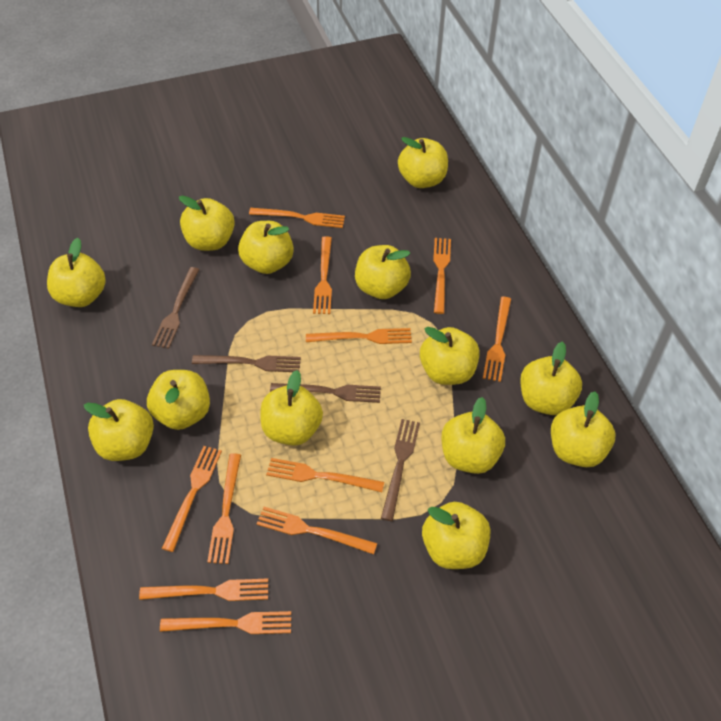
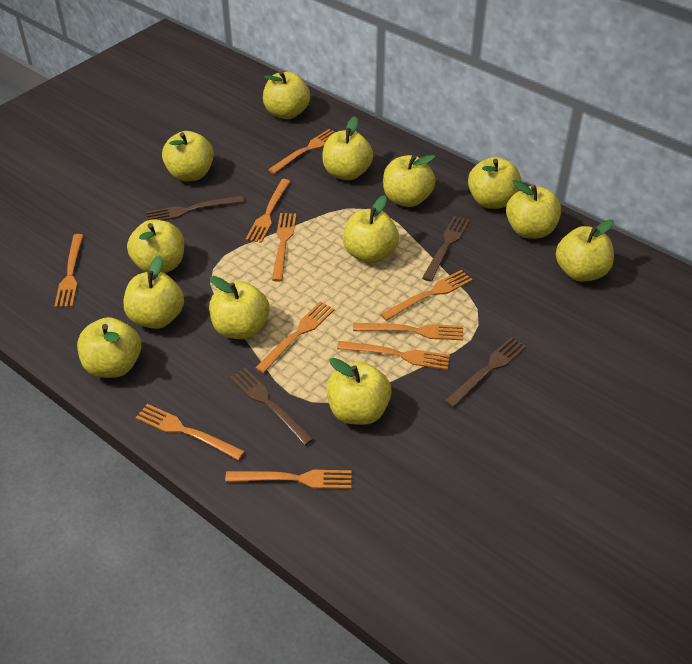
orange fork: 11 -> 10

